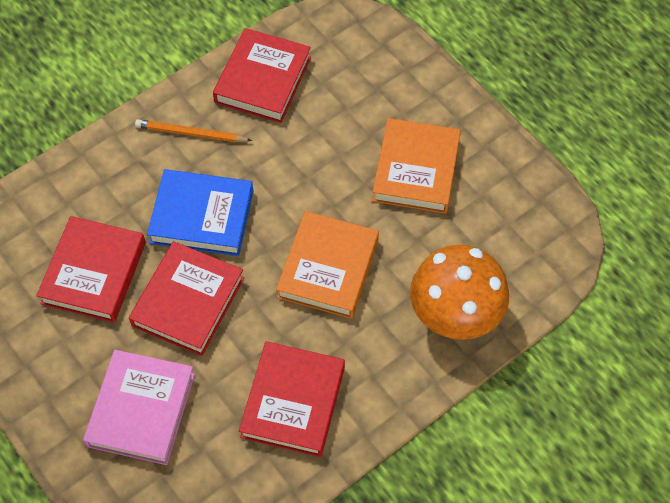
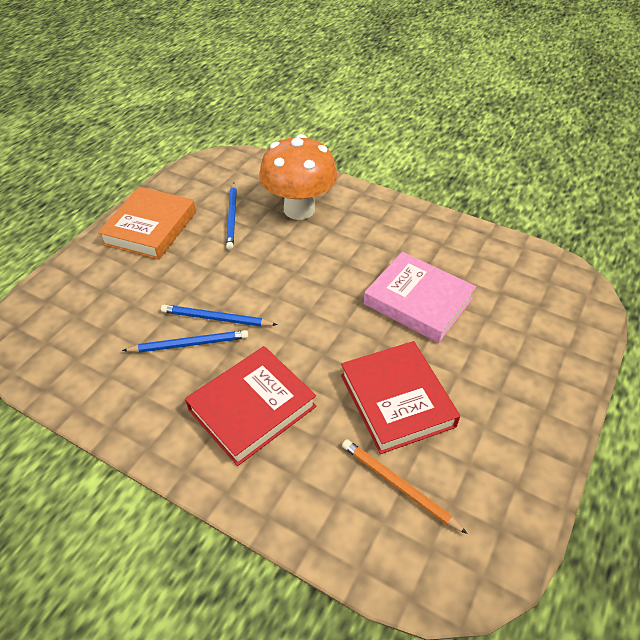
blue book: 1 -> 0
blue pencil: 0 -> 3
orange book: 2 -> 1
red book: 4 -> 2

